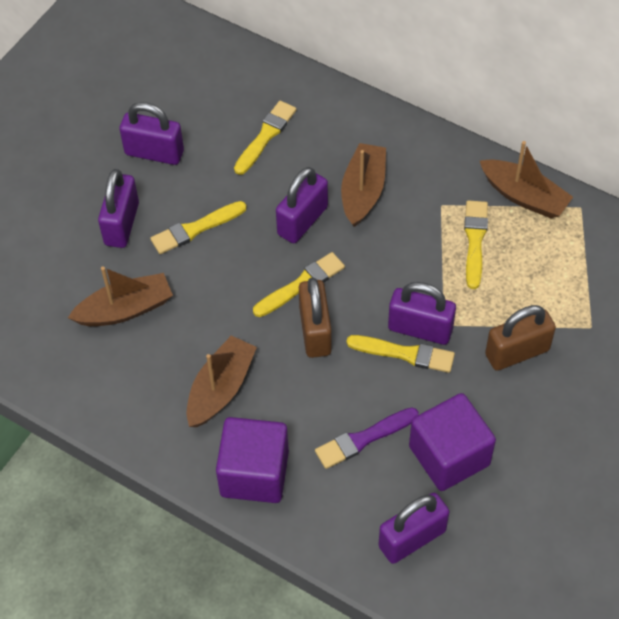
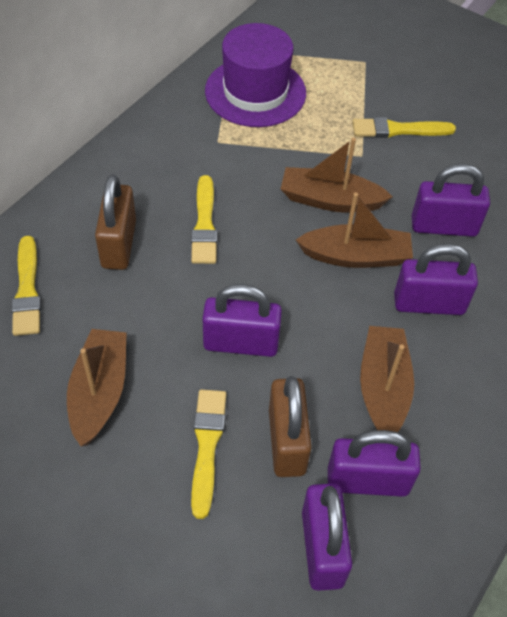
purple brush: 1 -> 0
purple cube: 2 -> 0
purple hat: 0 -> 1
yellow brush: 5 -> 4

